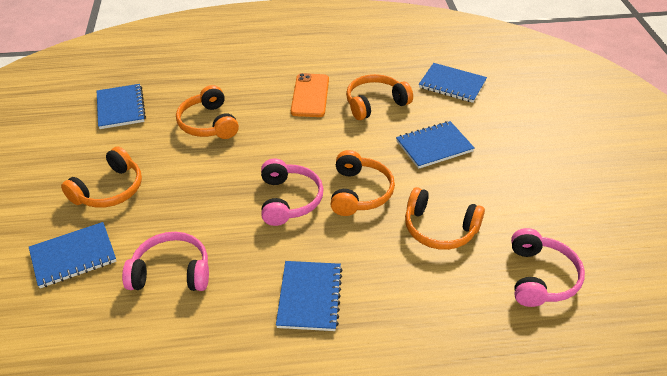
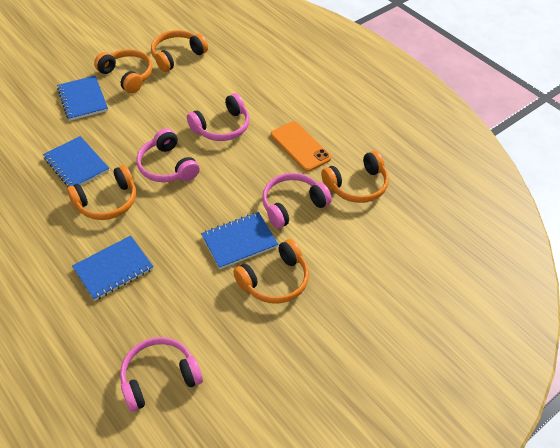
blue notebook: 5 -> 4
pink headphones: 3 -> 4

